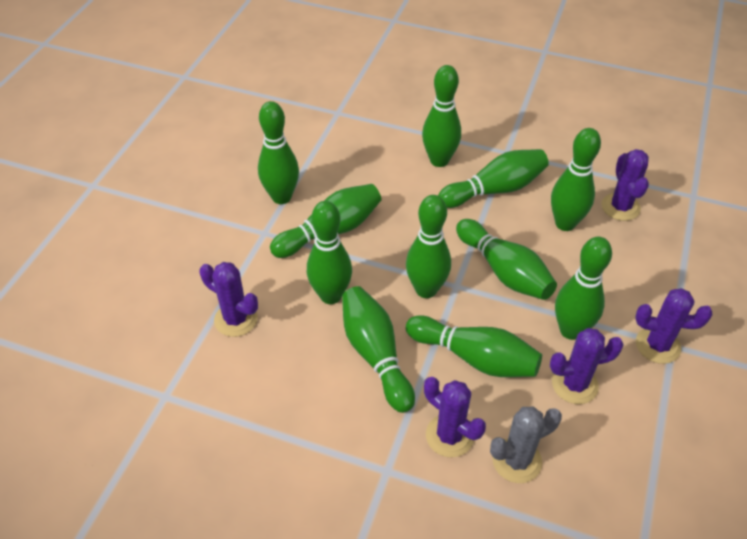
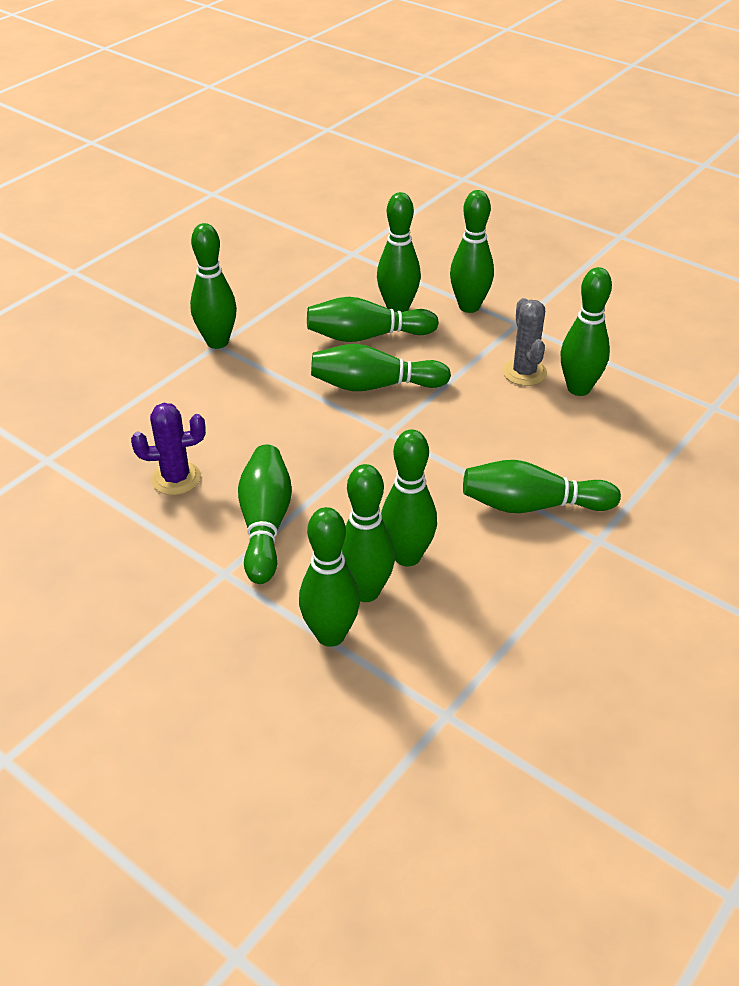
purple cactus: 5 -> 1

